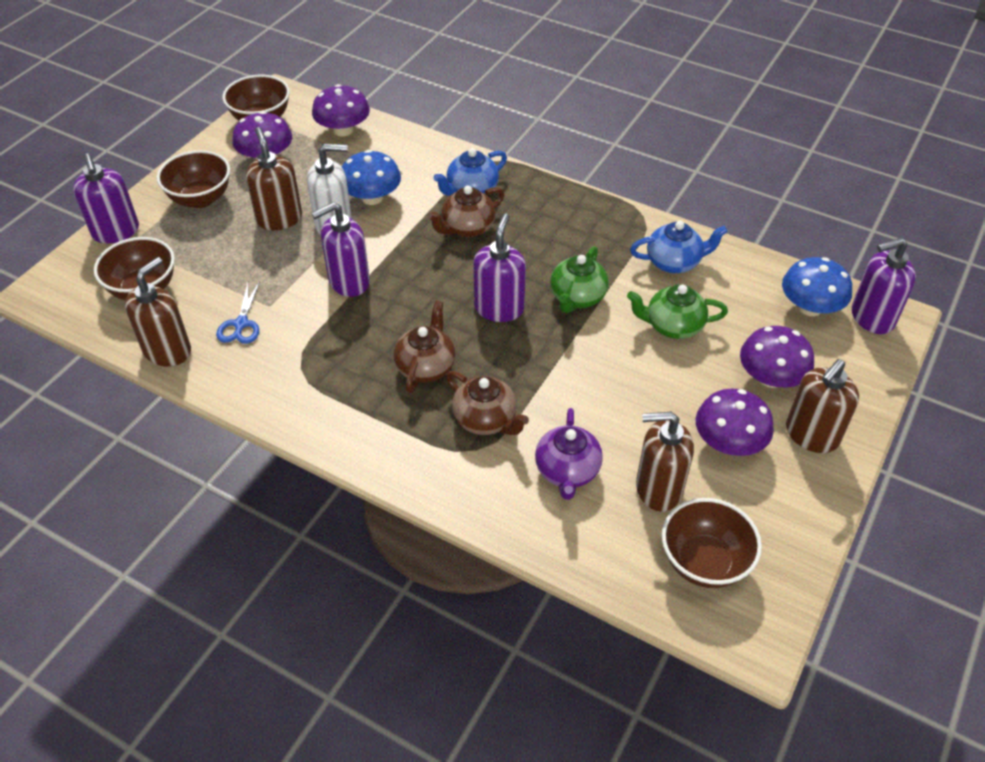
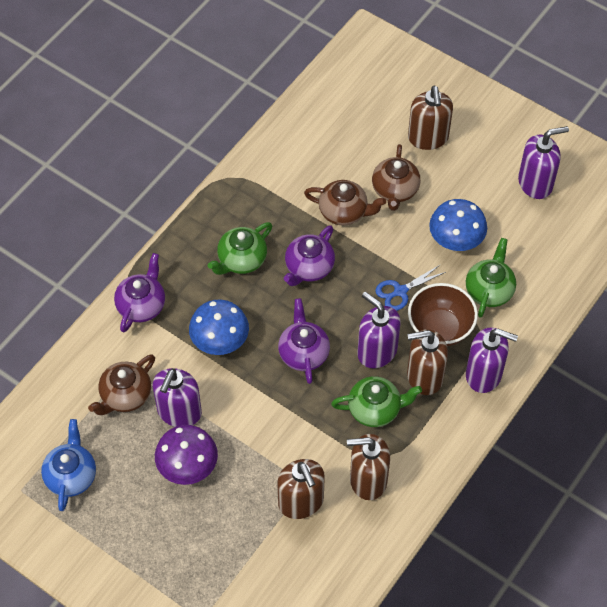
blue teapot: 2 -> 1
brown bowl: 4 -> 1
green teapot: 2 -> 3
purple mushroom: 4 -> 1
purple teapot: 1 -> 3
white soap dispenser: 1 -> 0

